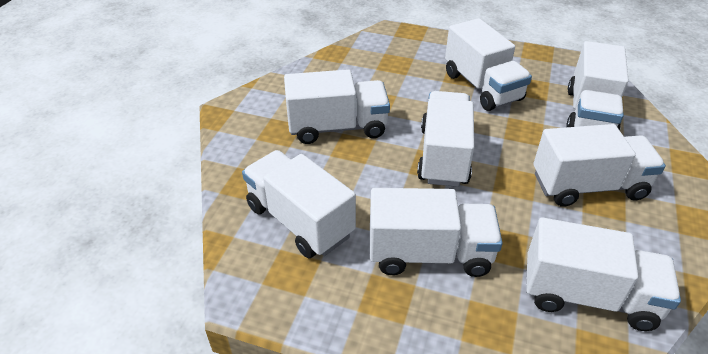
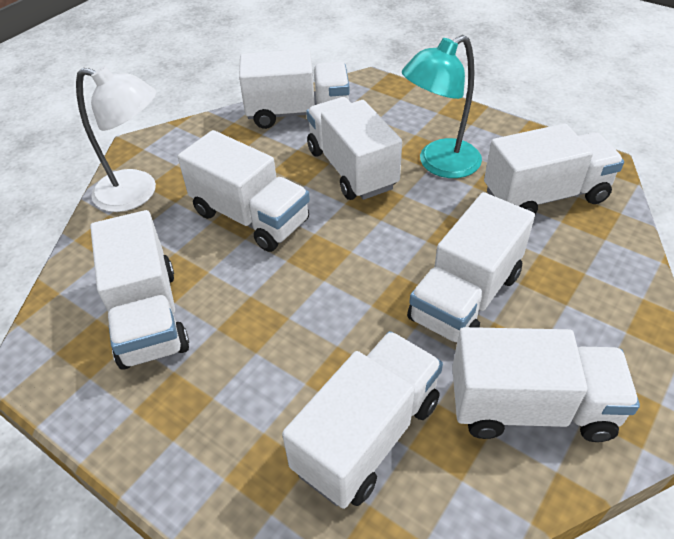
turquoise lamp: 0 -> 1
white lamp: 0 -> 1

